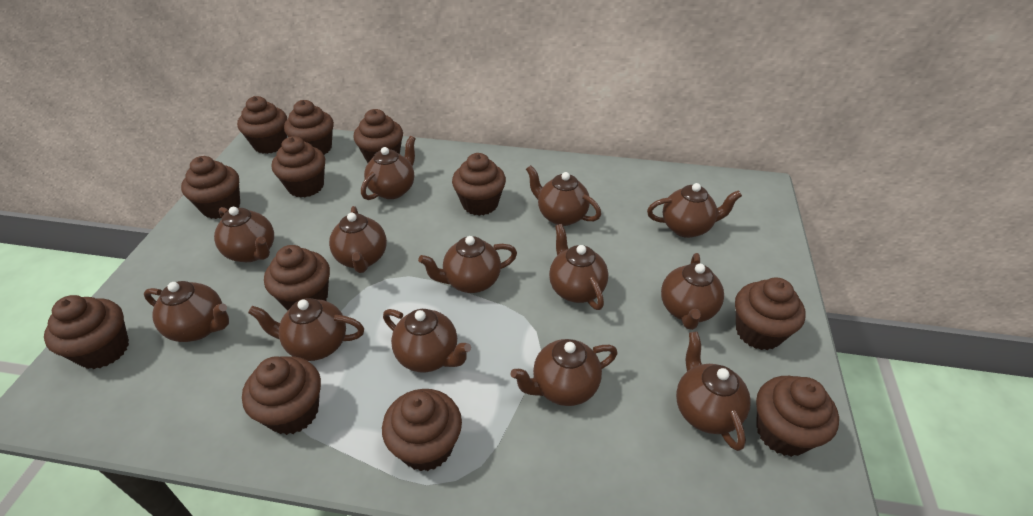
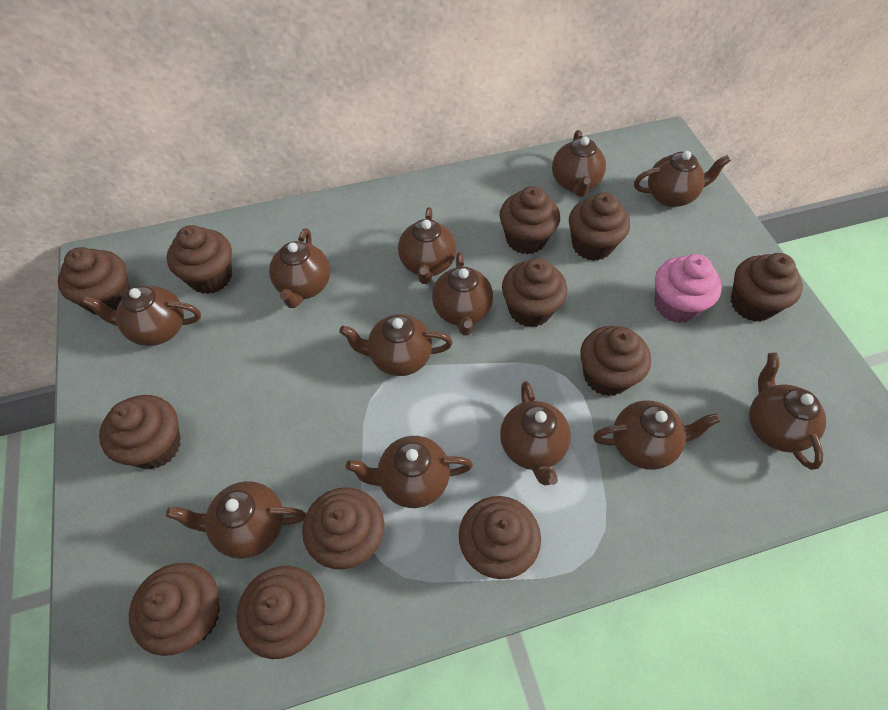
brown teapot: 13 -> 12
pink cupcake: 0 -> 1

